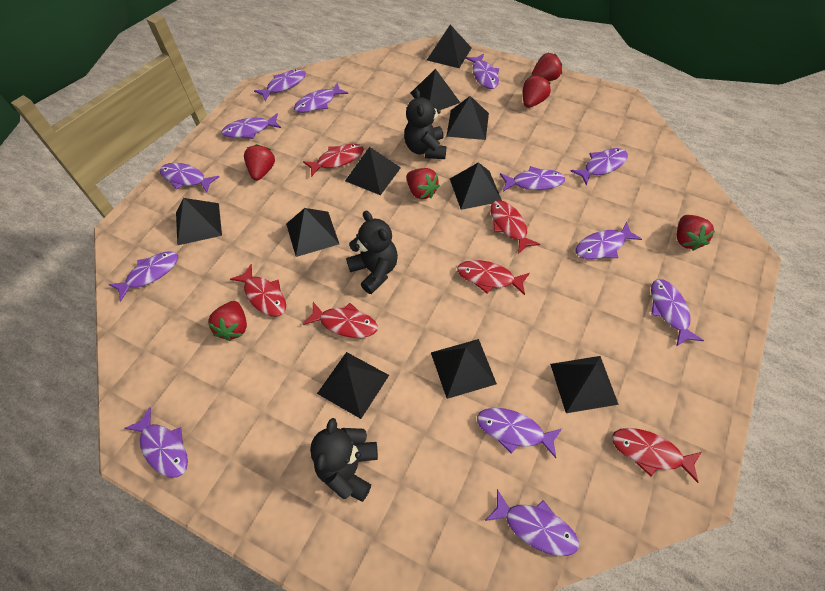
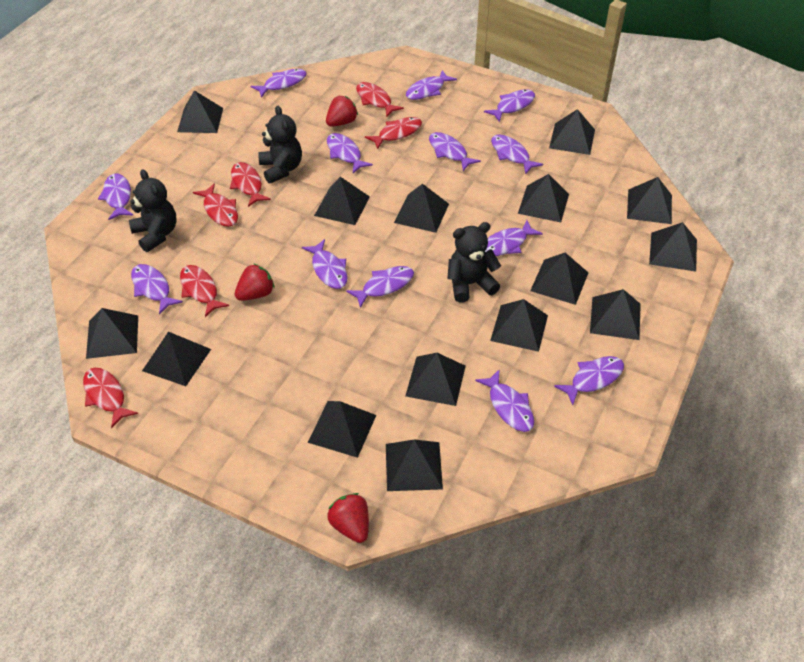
black pyramid: 10 -> 15
red strawberry: 6 -> 3

